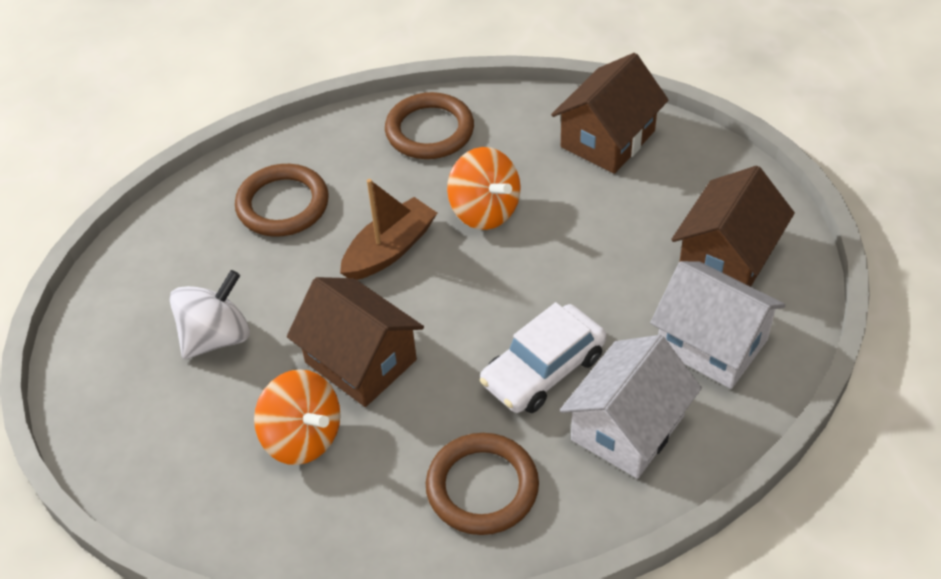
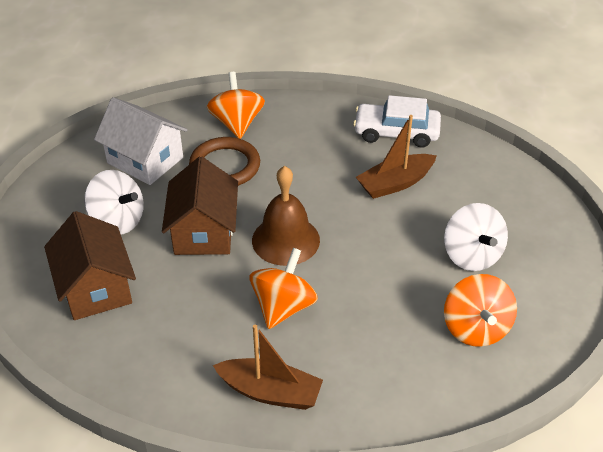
brown bell: 0 -> 1
brown boat: 1 -> 2
brown house: 3 -> 2
brown ring: 3 -> 1
orange spinning top: 2 -> 3
white house: 2 -> 1
white spinning top: 1 -> 2

